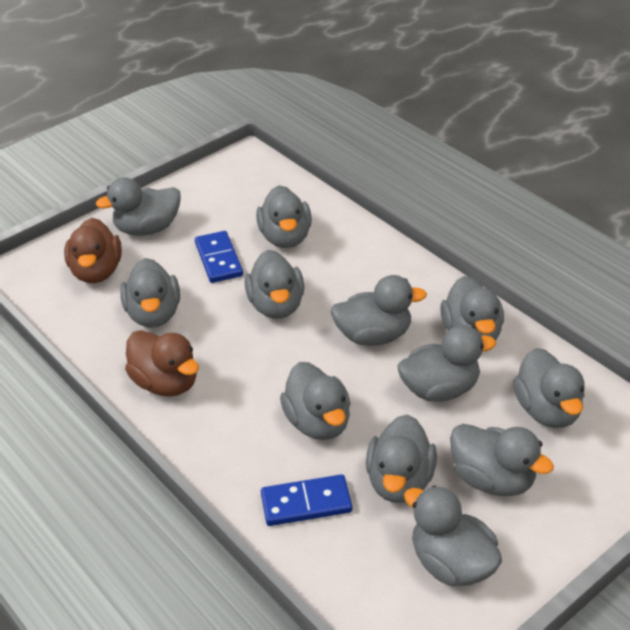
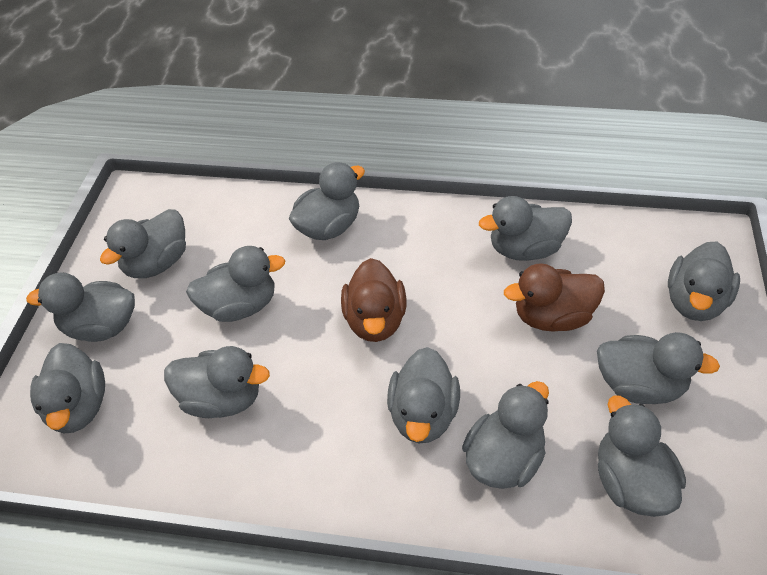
blue domino: 2 -> 0

